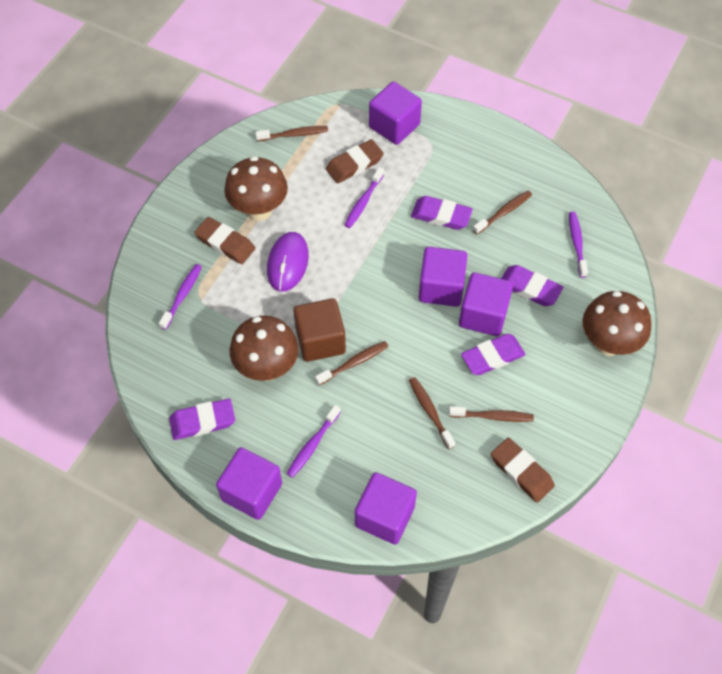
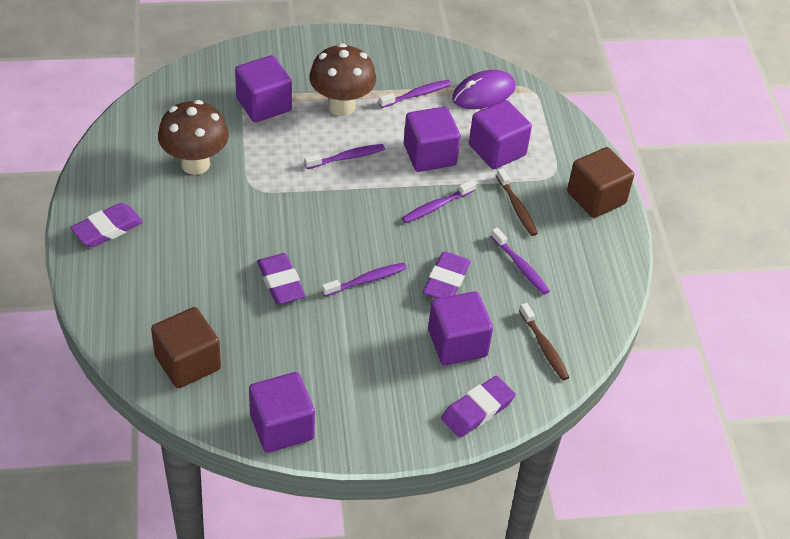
brown cube: 1 -> 2
brown eraser: 3 -> 0
brown mushroom: 3 -> 2
brown toothbrush: 5 -> 2
purple toothbrush: 4 -> 5

